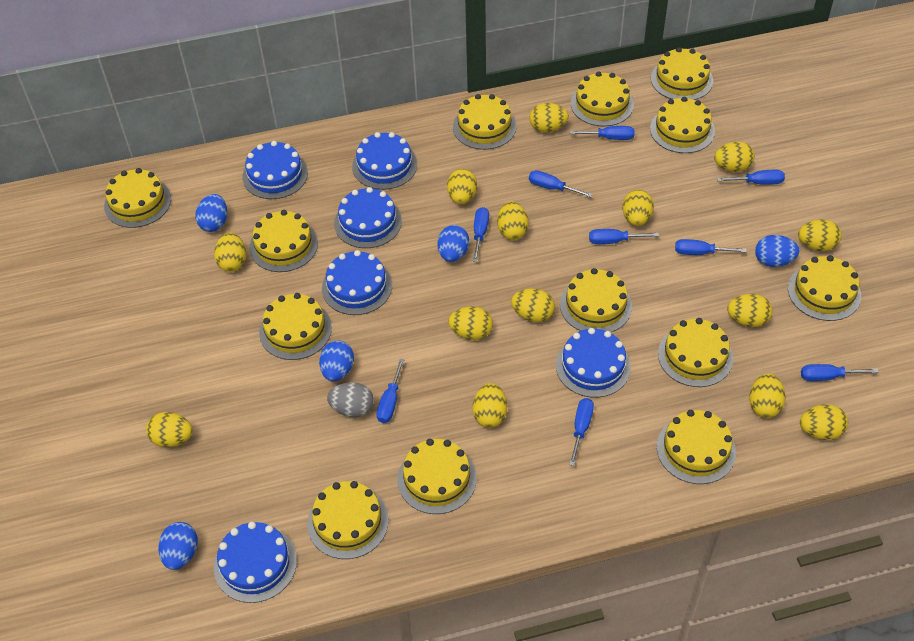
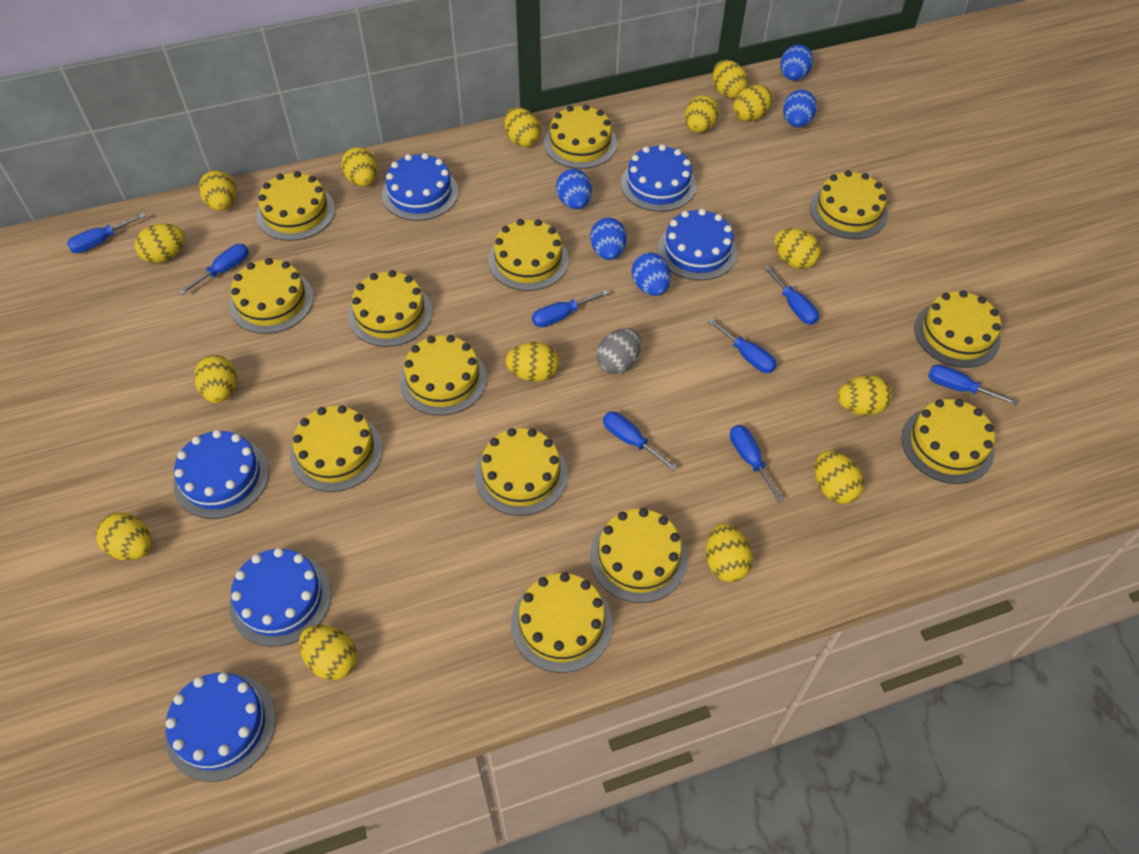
blue screwdriver: 9 -> 8
yellow egg: 14 -> 15

